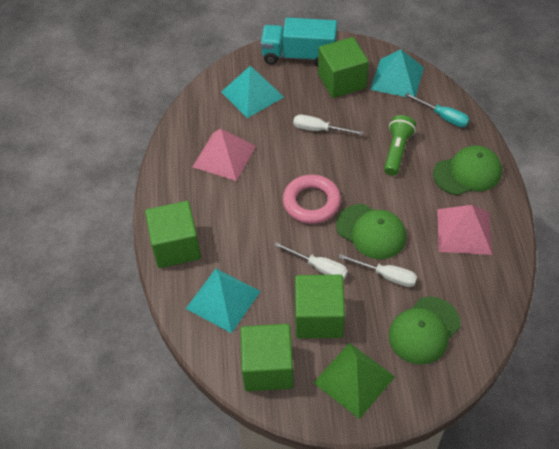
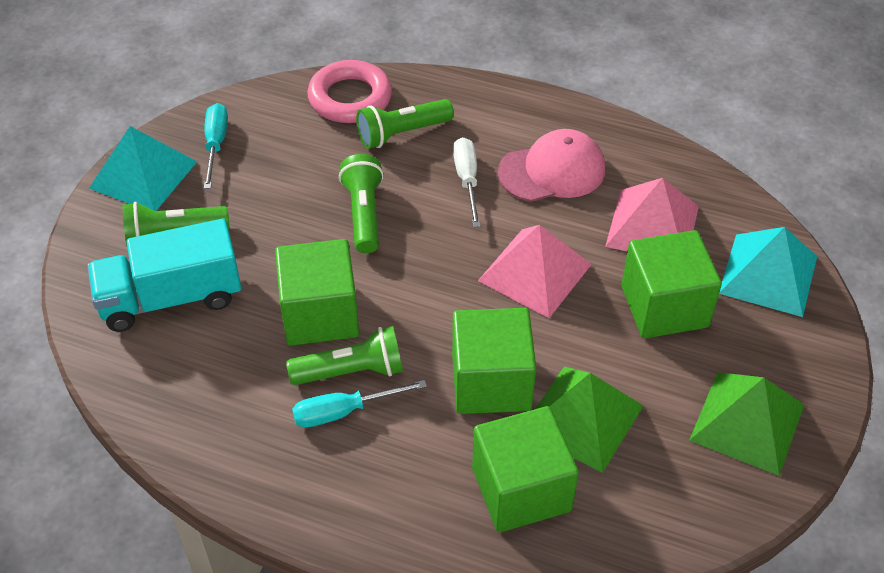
green cap: 3 -> 0
green flashlight: 1 -> 4
green pyramid: 1 -> 2
pink cap: 0 -> 1
turquoise pyramid: 3 -> 2
turquoise screwdriver: 1 -> 2
white screwdriver: 3 -> 1

